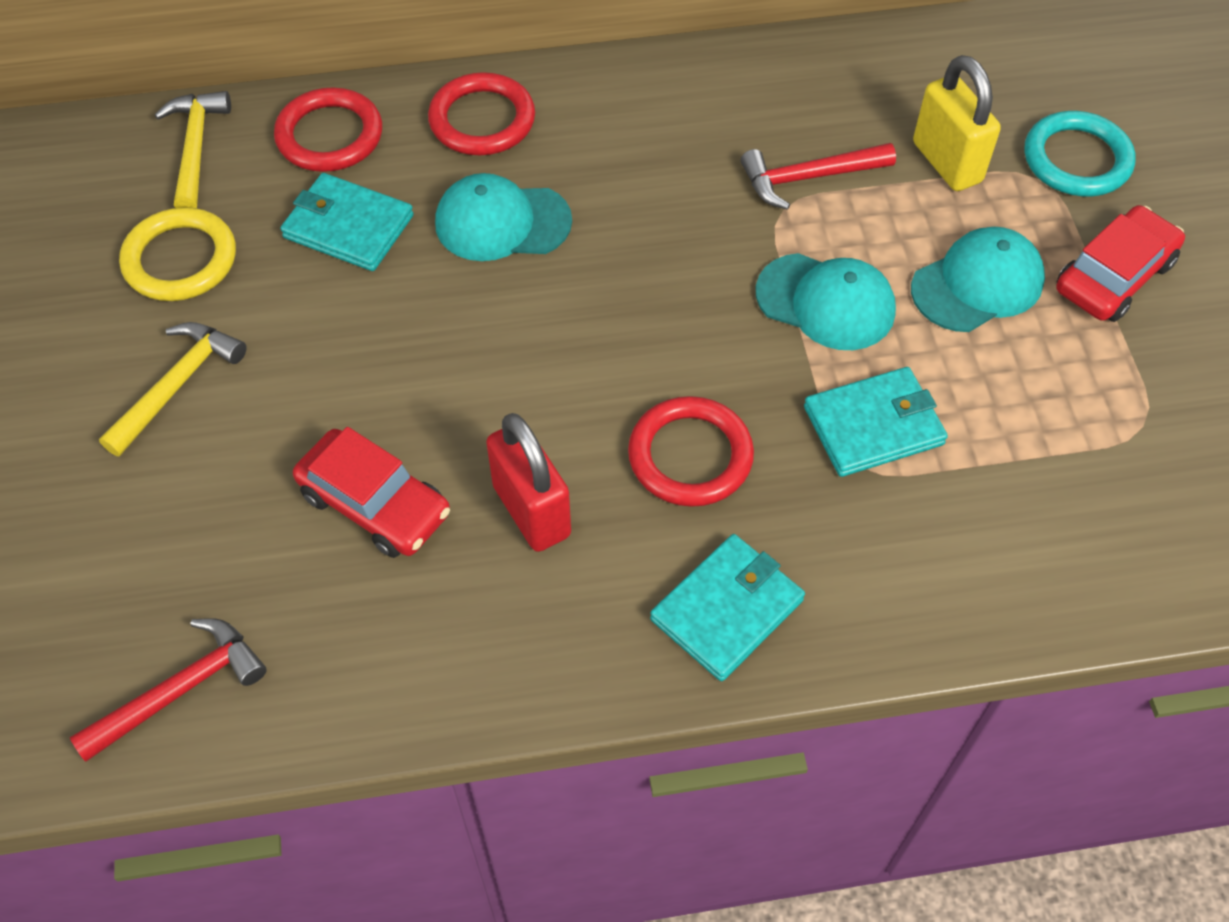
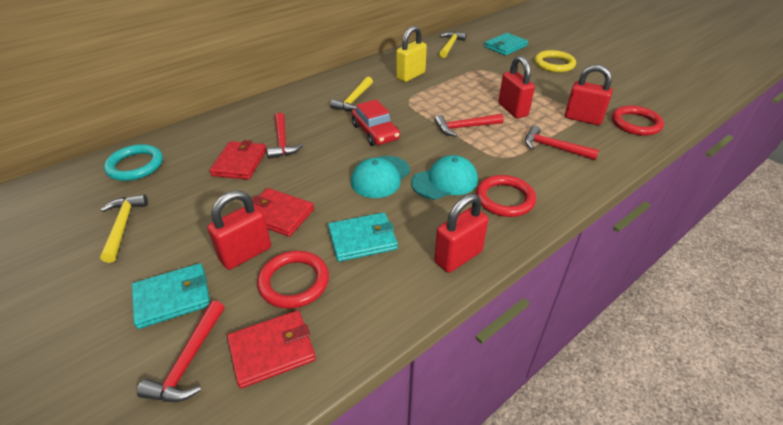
red car: 2 -> 1
red hammer: 2 -> 4
red padlock: 1 -> 4
red wallet: 0 -> 3
turquoise cap: 3 -> 2
yellow hammer: 2 -> 3

